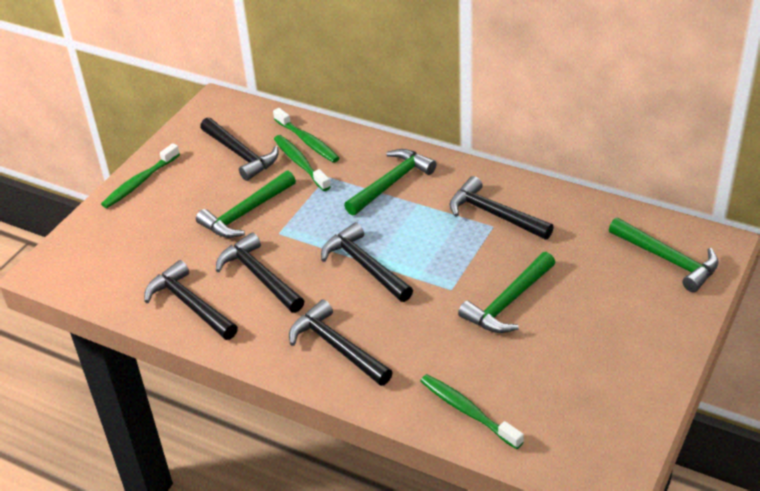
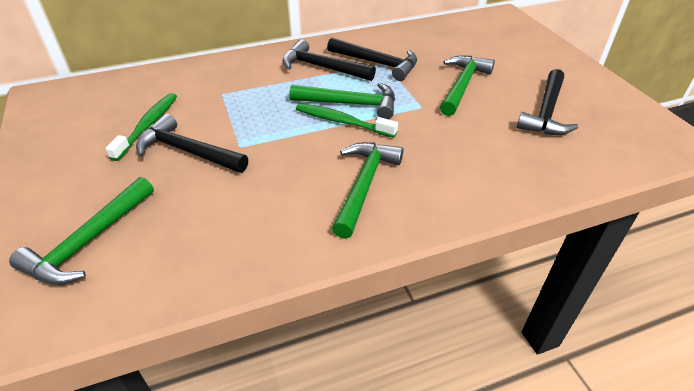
black hammer: 6 -> 4
green toothbrush: 4 -> 2

